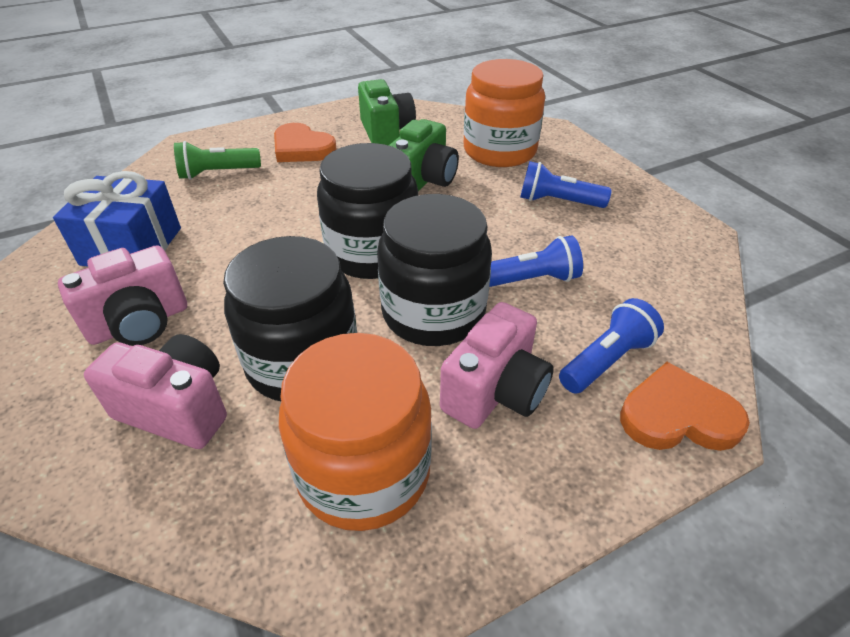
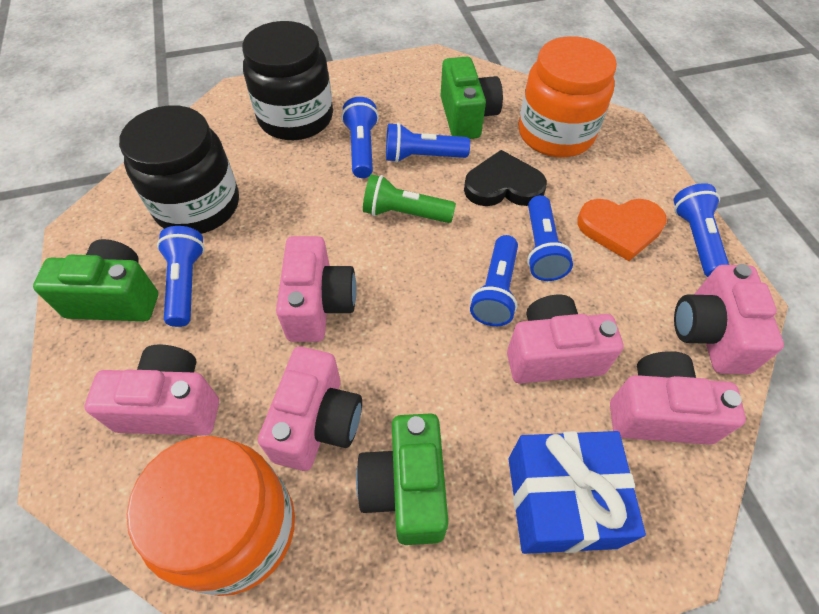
black heart: 0 -> 1
black jar: 3 -> 2
blue flashlight: 3 -> 6
green camera: 2 -> 3
orange heart: 2 -> 1
pink camera: 3 -> 6

